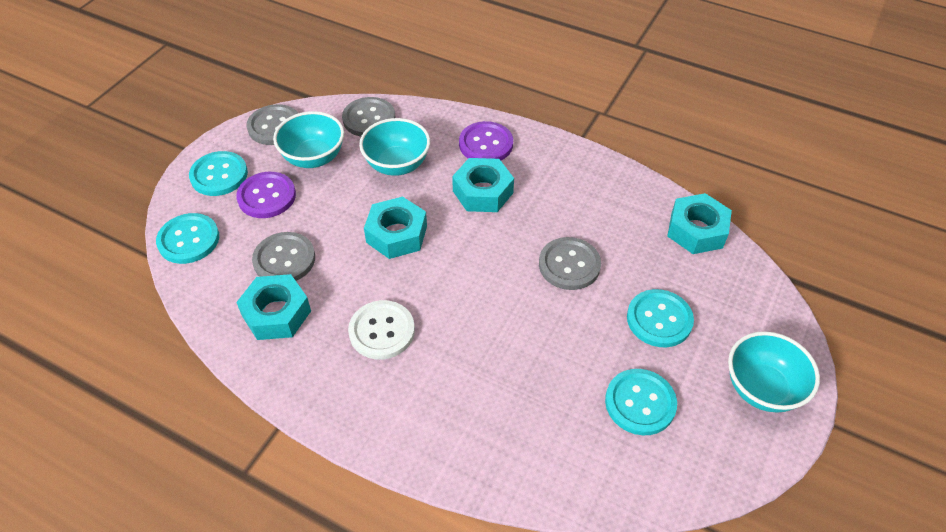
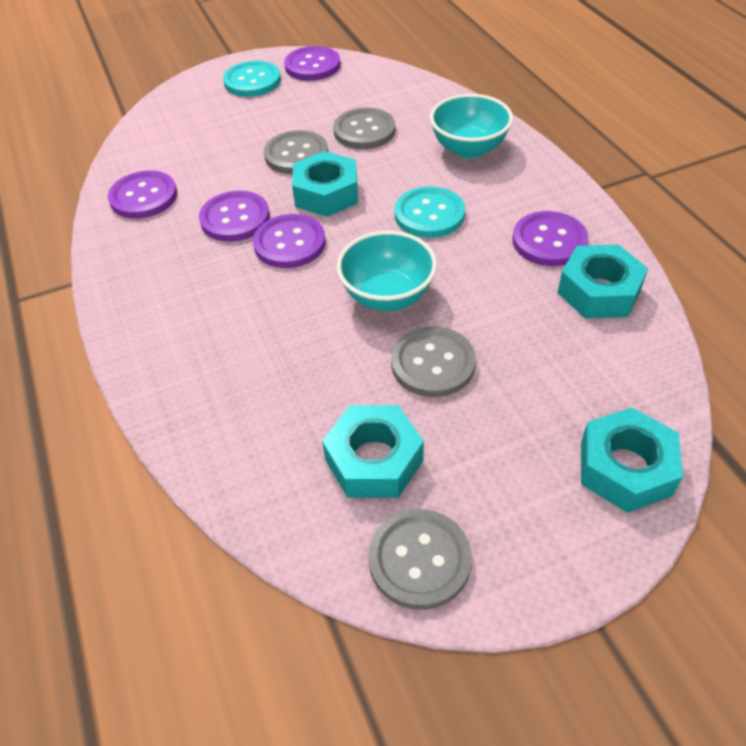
purple button: 2 -> 5
turquoise bowl: 3 -> 2
turquoise button: 4 -> 2
white button: 1 -> 0

